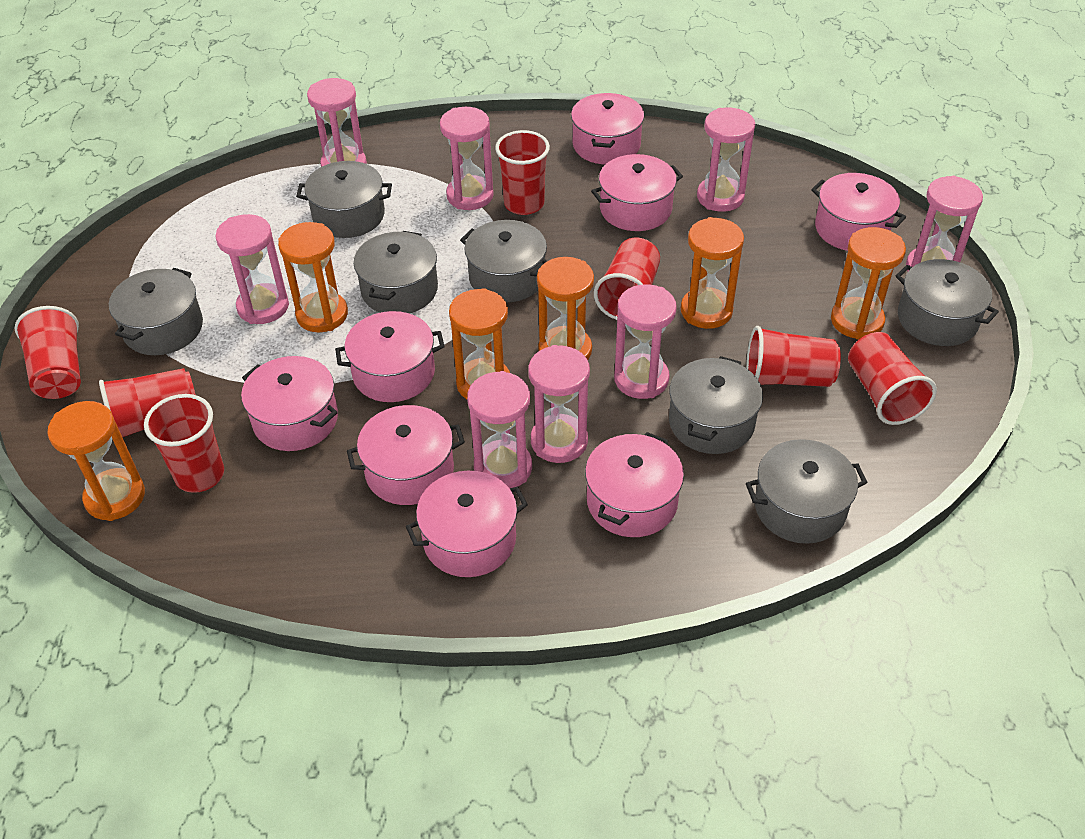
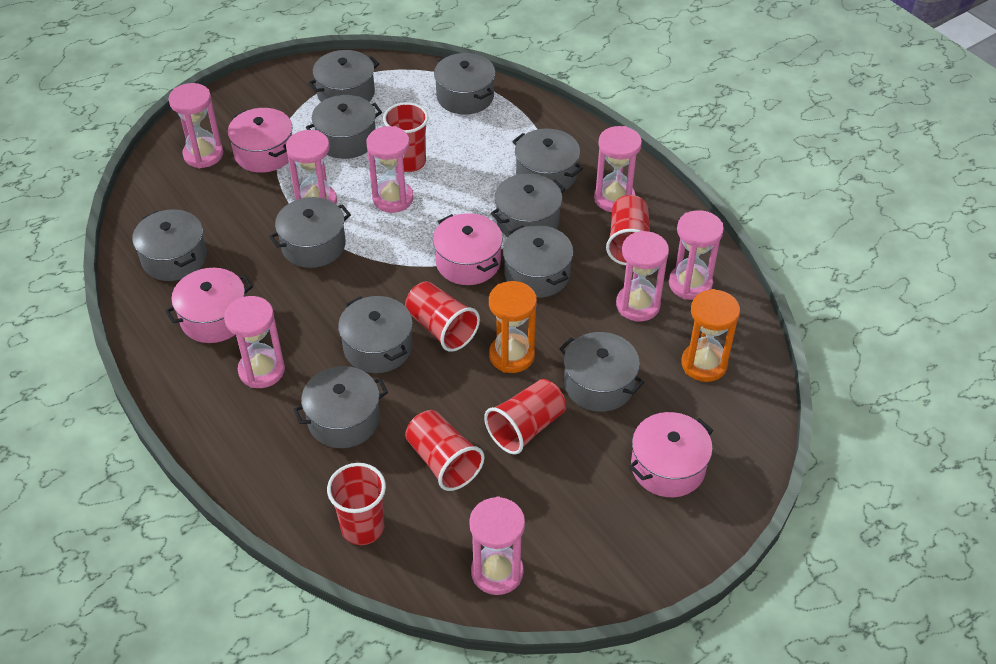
grey pot: 7 -> 11
orange hourglass: 6 -> 2
pink pot: 8 -> 4
red cup: 7 -> 6

